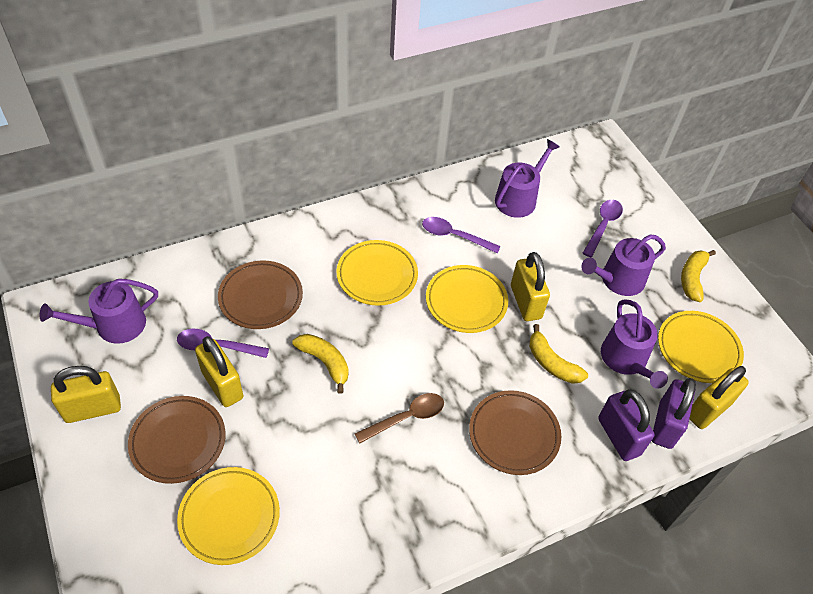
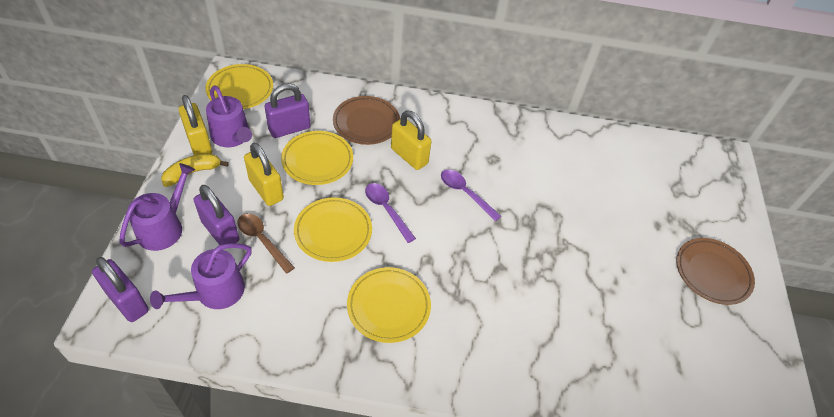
brown plate: 3 -> 2
purple padlock: 2 -> 3
purple spoon: 3 -> 2
purple watering can: 4 -> 3
yellow banana: 3 -> 1
yellow padlock: 4 -> 3

